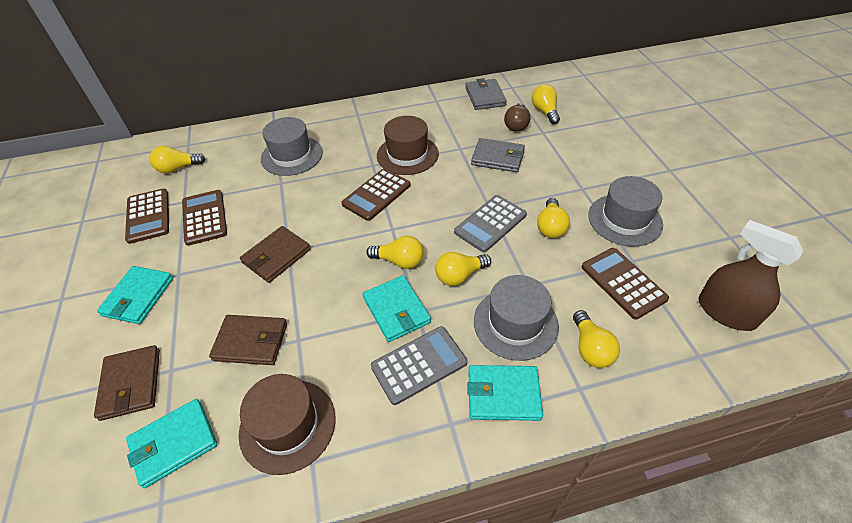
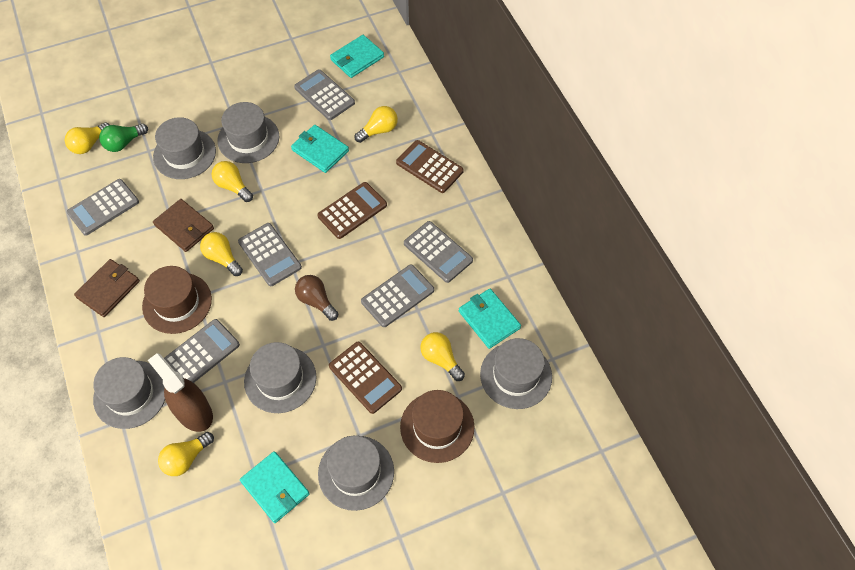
brown calculator: 4 -> 3
brown wallet: 3 -> 2
green light bulb: 0 -> 1
grey calculator: 2 -> 6
grey hat: 3 -> 6
grey wallet: 2 -> 0

